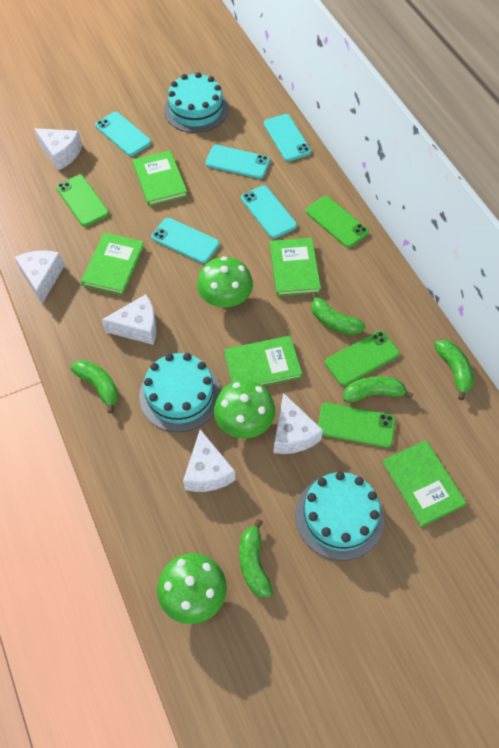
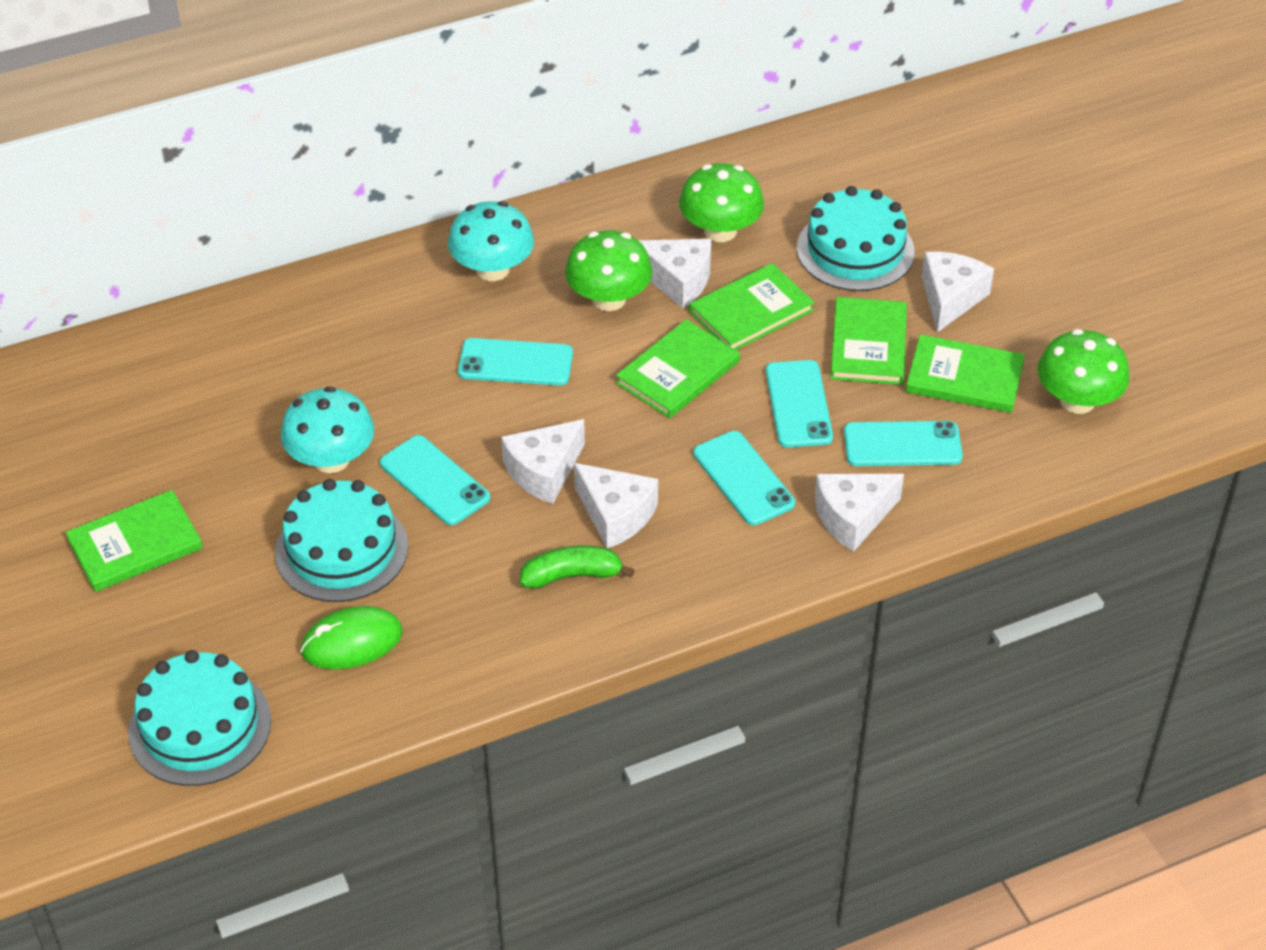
green banana: 5 -> 1
green mouse: 0 -> 1
green phone: 4 -> 0
turquoise mushroom: 0 -> 2

